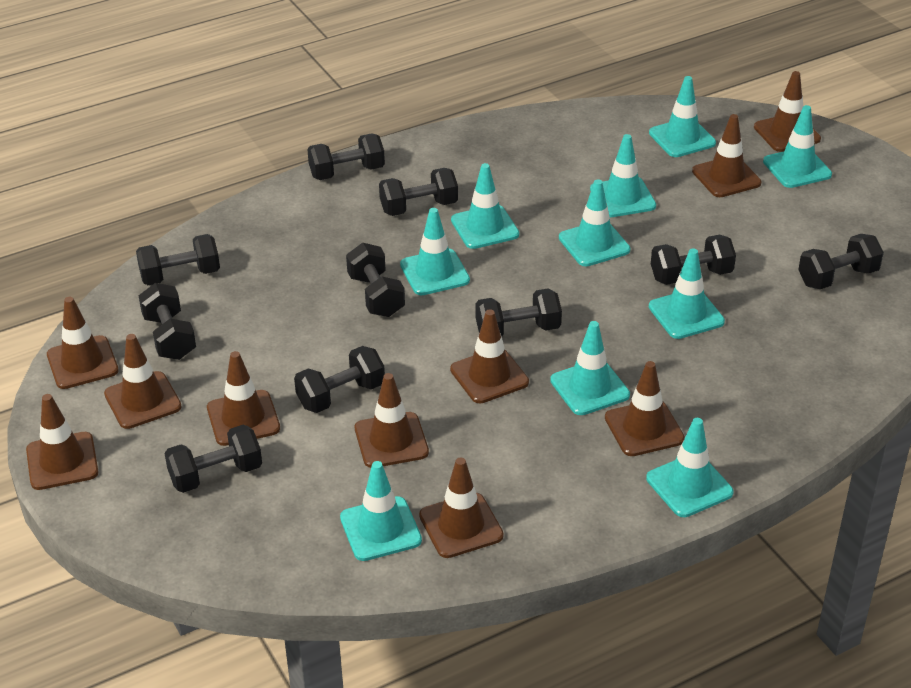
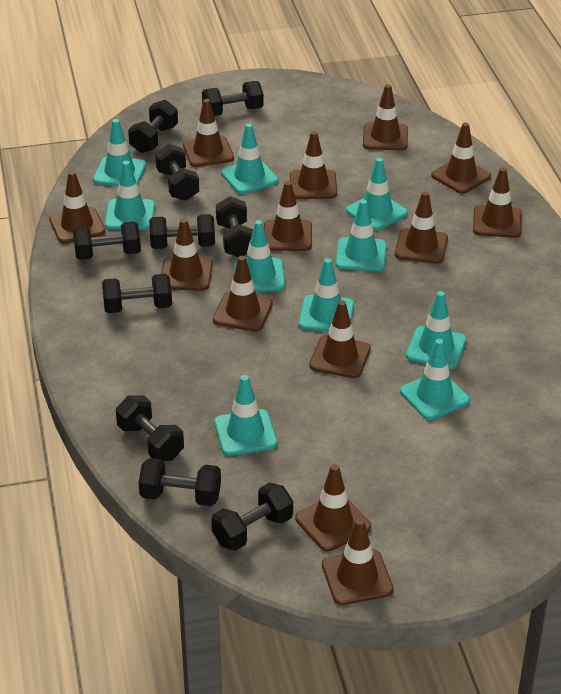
brown traffic cone: 10 -> 13

